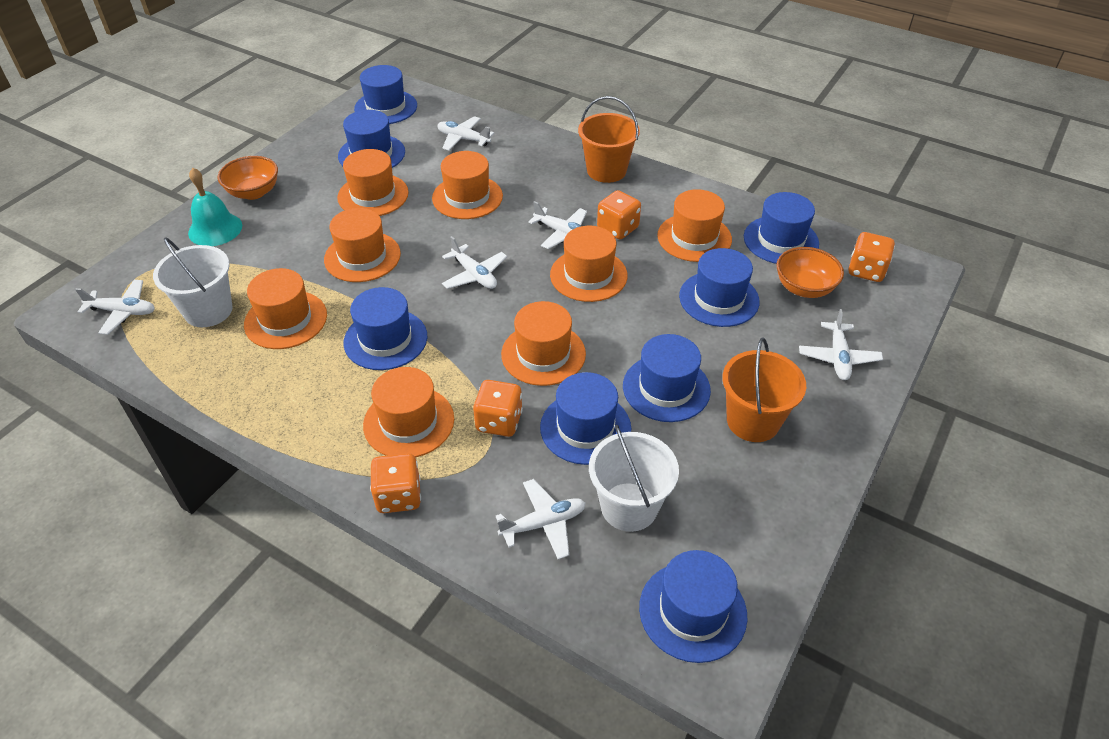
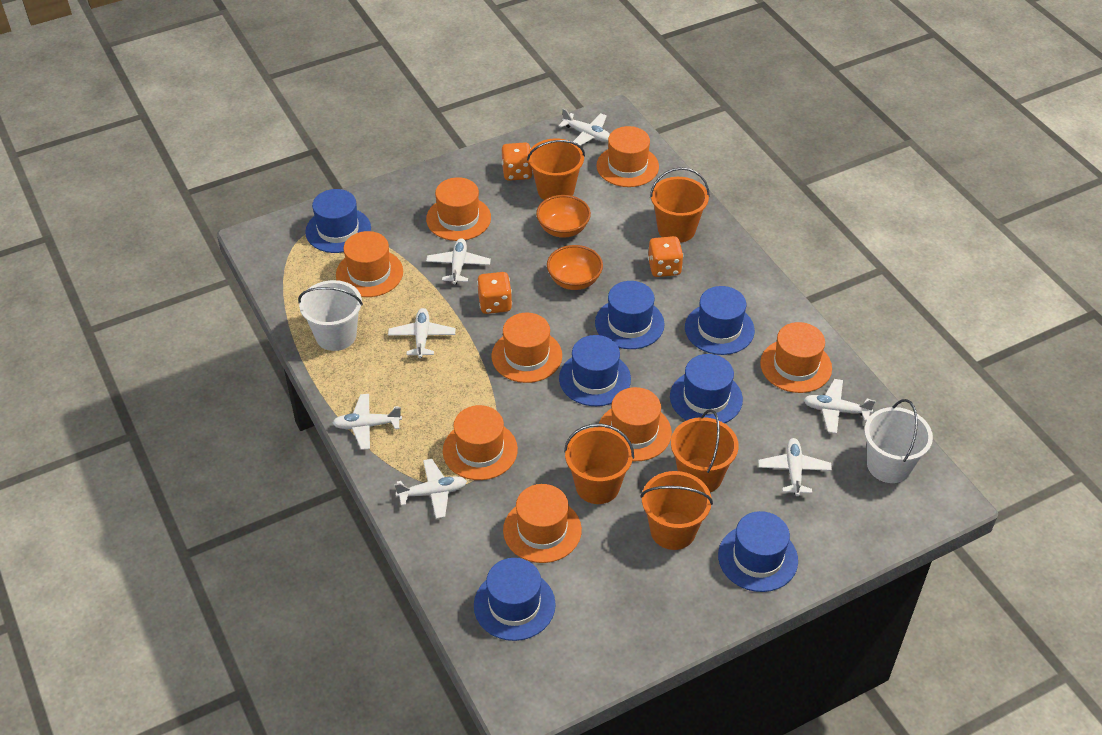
blue hat: 8 -> 7
orange bucket: 2 -> 5
orange dice: 4 -> 3
turquoise bell: 1 -> 0
white plane: 6 -> 7

